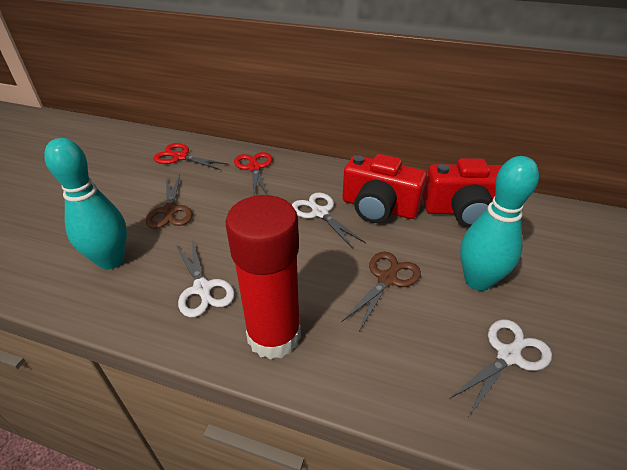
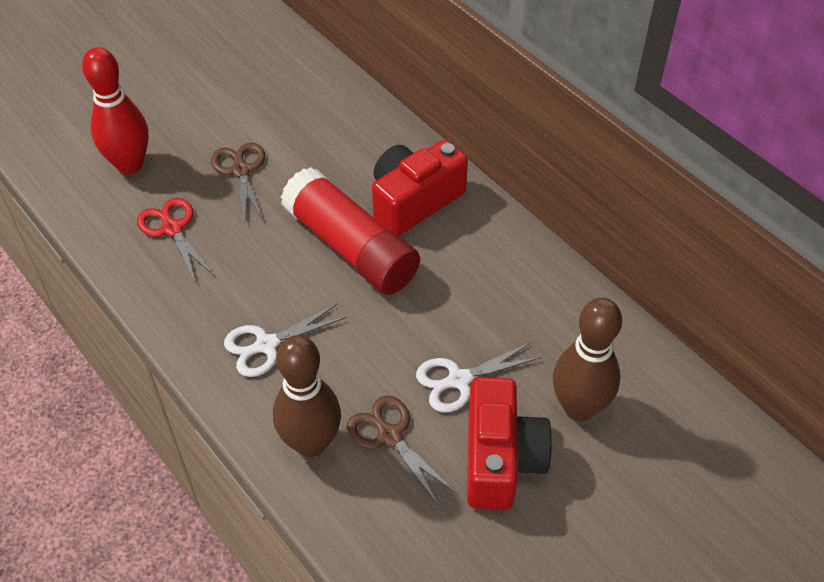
brown bowling pin: 0 -> 2
red bowling pin: 0 -> 1
red scissors: 2 -> 1
turquoise bowling pin: 2 -> 0
white scissors: 3 -> 2

